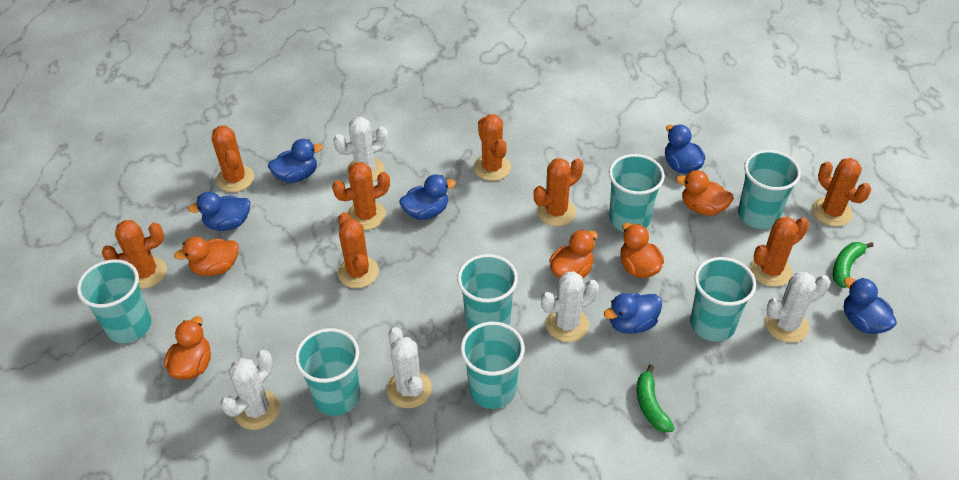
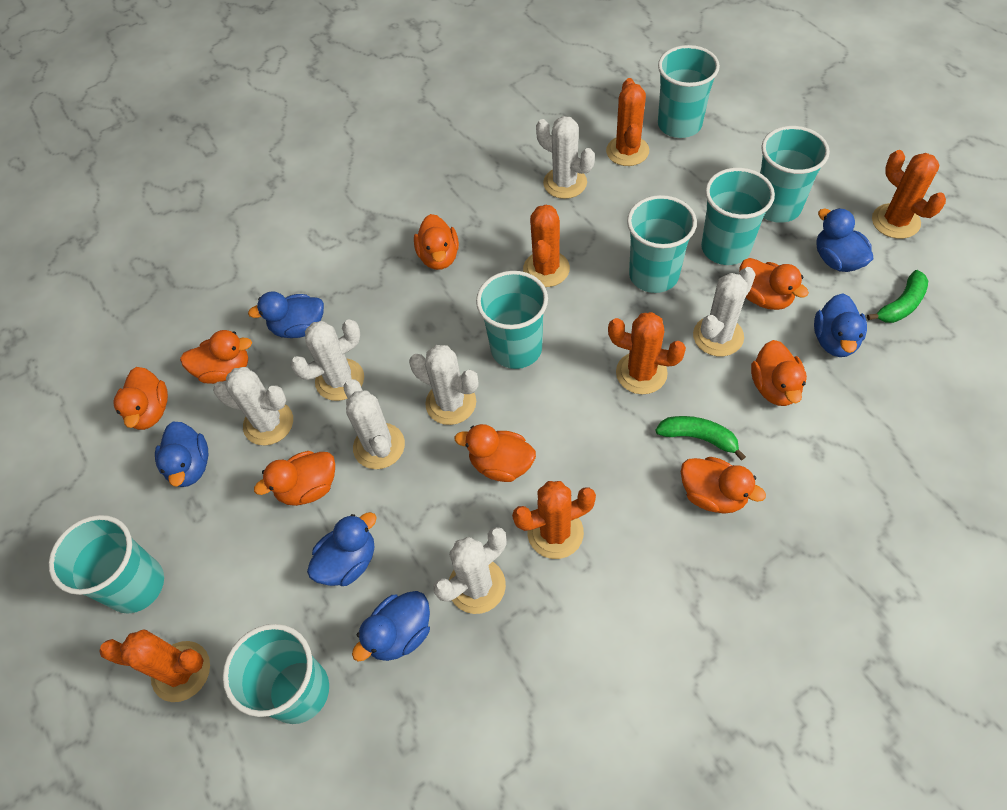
orange cactus: 8 -> 6
orange duck: 5 -> 8
white cactus: 5 -> 7

